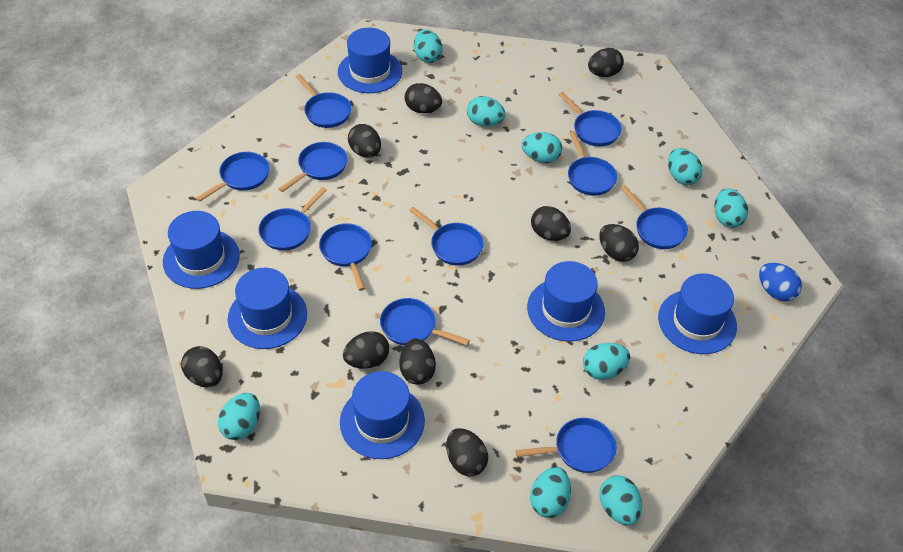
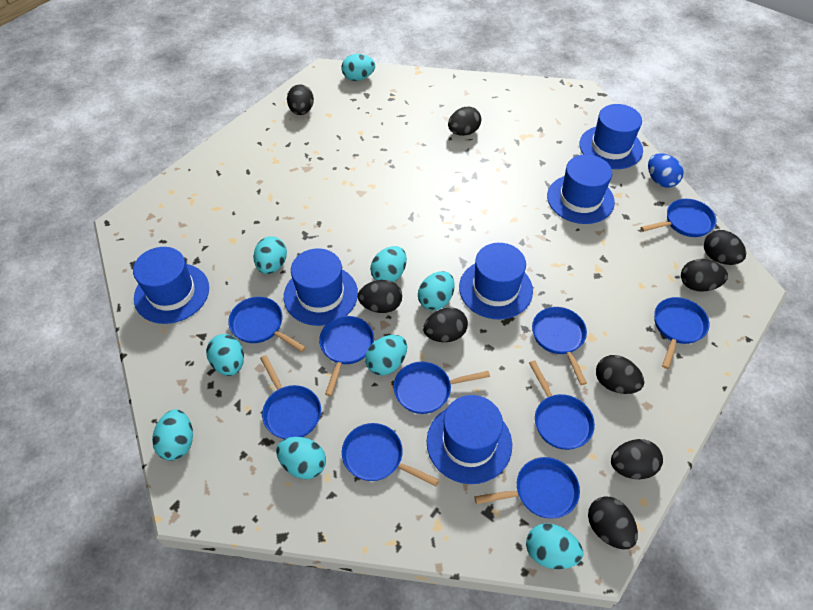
blue pan: 11 -> 10

